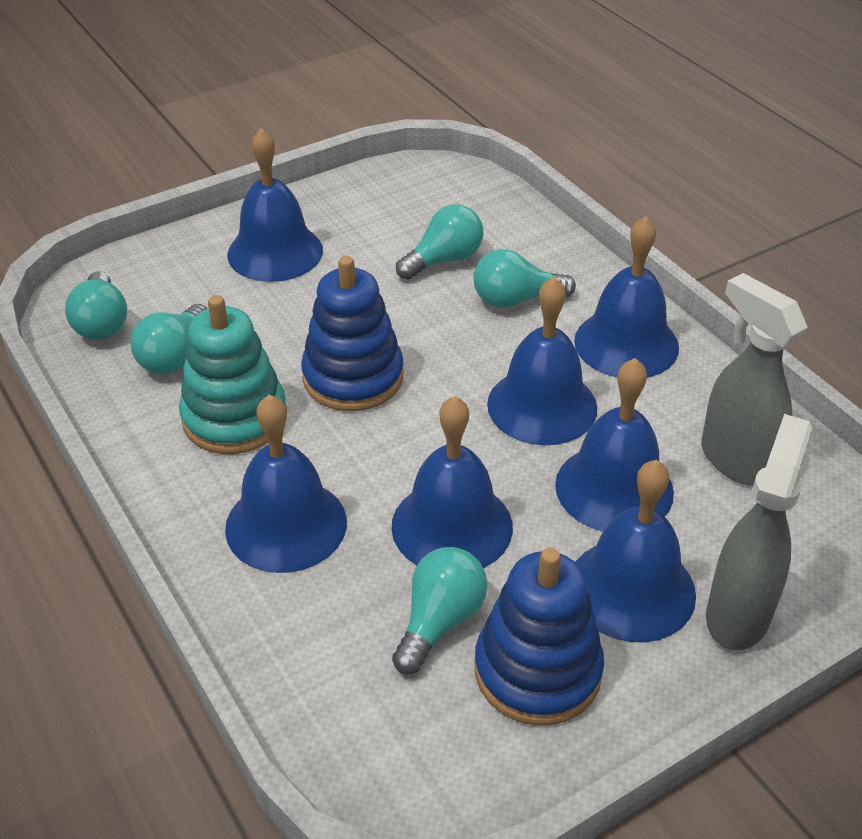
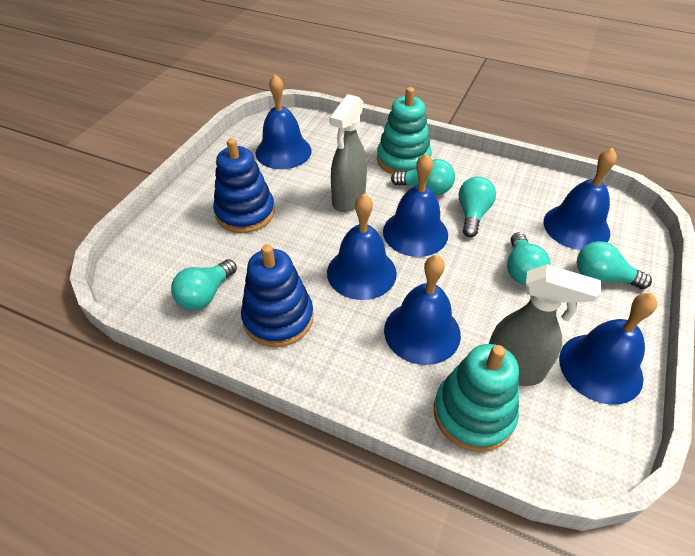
blue bell: 7 -> 6
turquoise stacking toy: 1 -> 2

